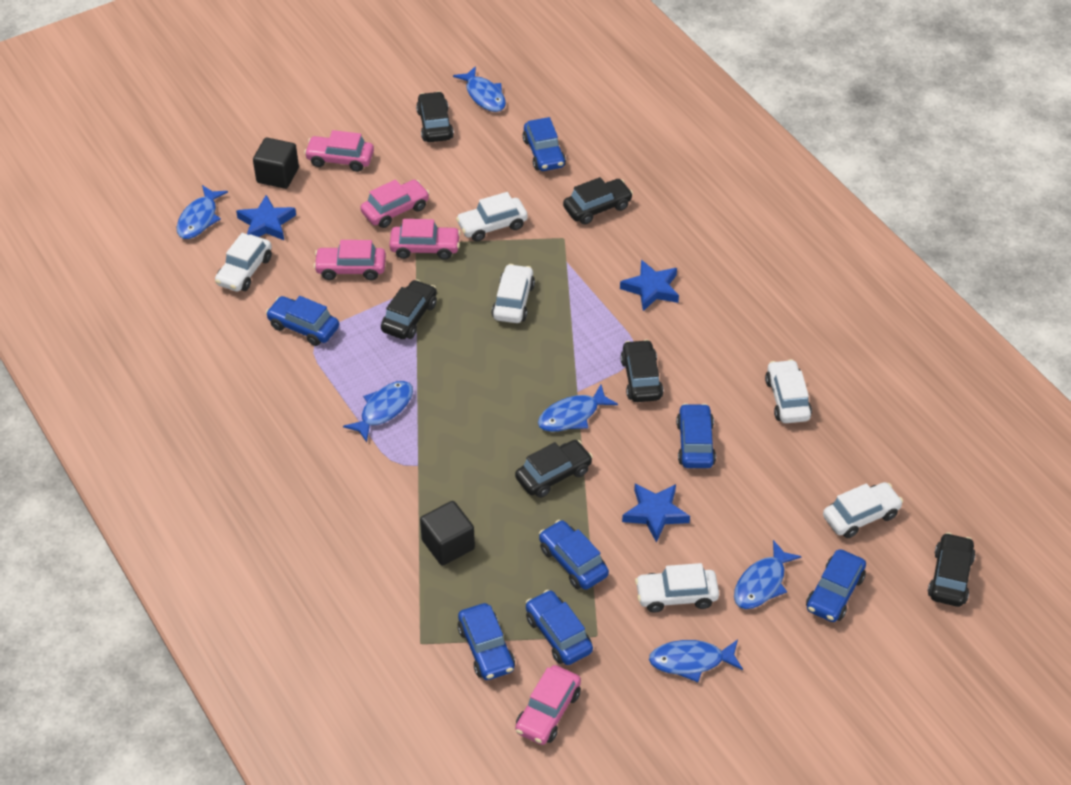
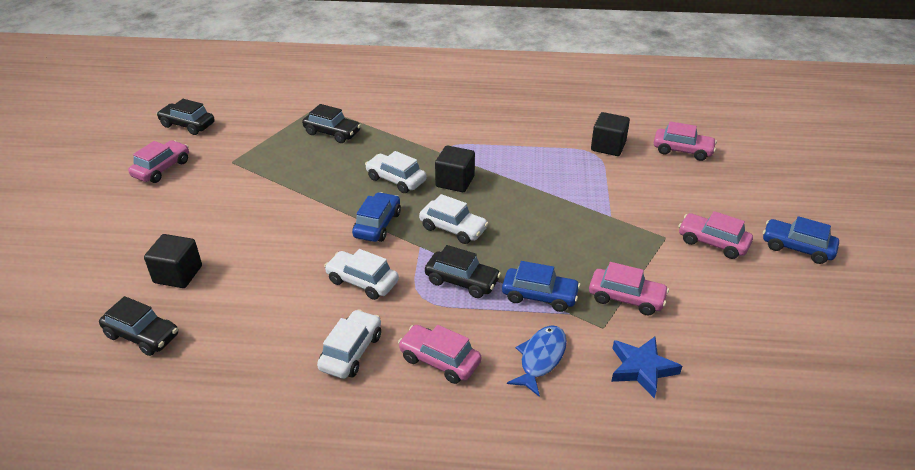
black car: 6 -> 4
black cube: 2 -> 3
blue car: 7 -> 3
blue fish: 6 -> 1
blue star: 3 -> 1
white car: 6 -> 4

